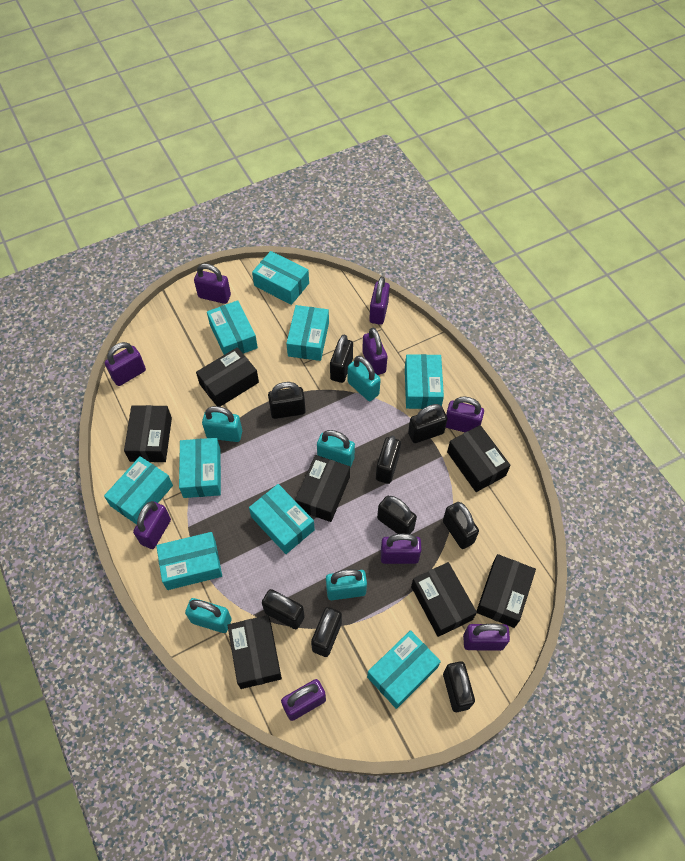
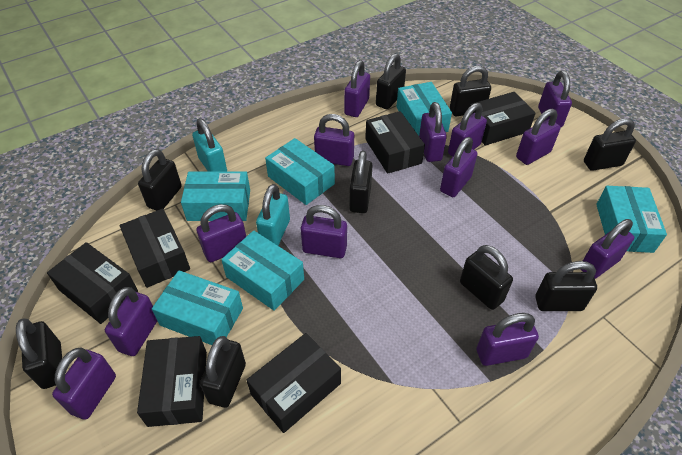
black box: 7 -> 6
purple padlock: 9 -> 13
turquoise box: 9 -> 6
turquoise padlock: 5 -> 2

